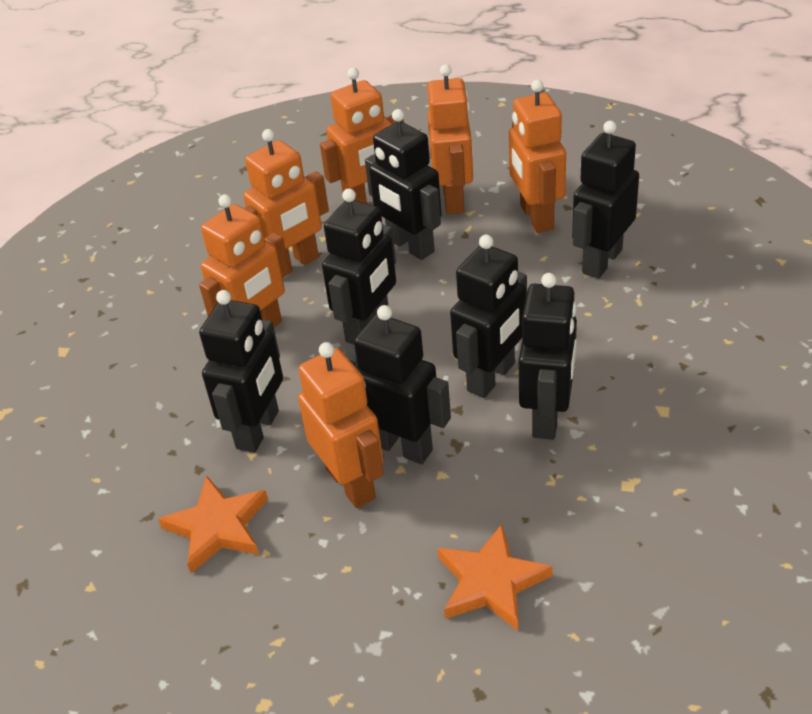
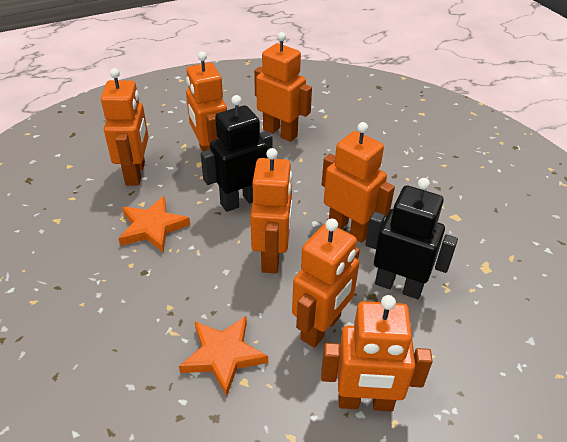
black robot: 7 -> 2
orange robot: 6 -> 7

